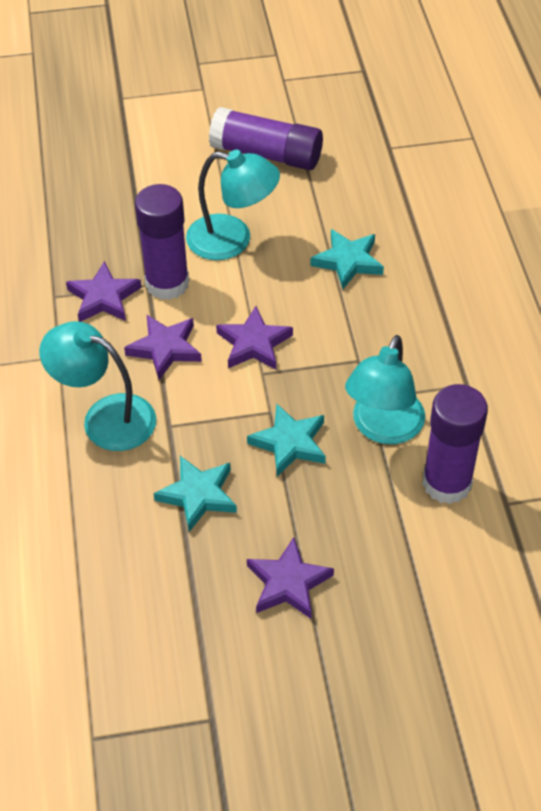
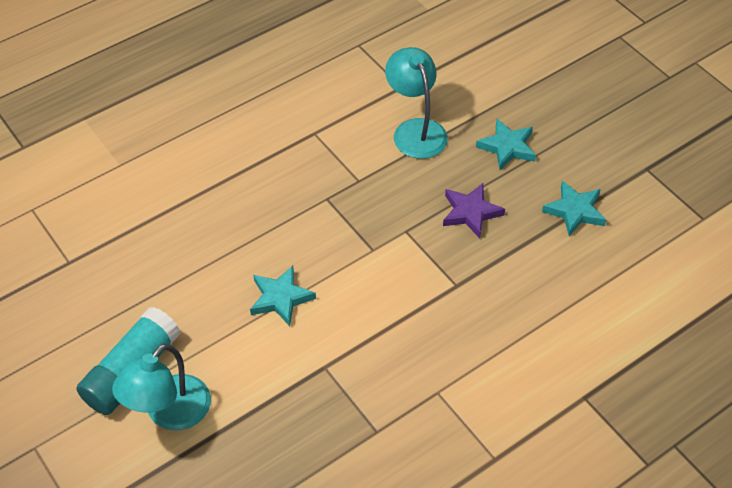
purple glue stick: 3 -> 0
purple star: 4 -> 1
turquoise glue stick: 0 -> 1
turquoise lamp: 3 -> 2

